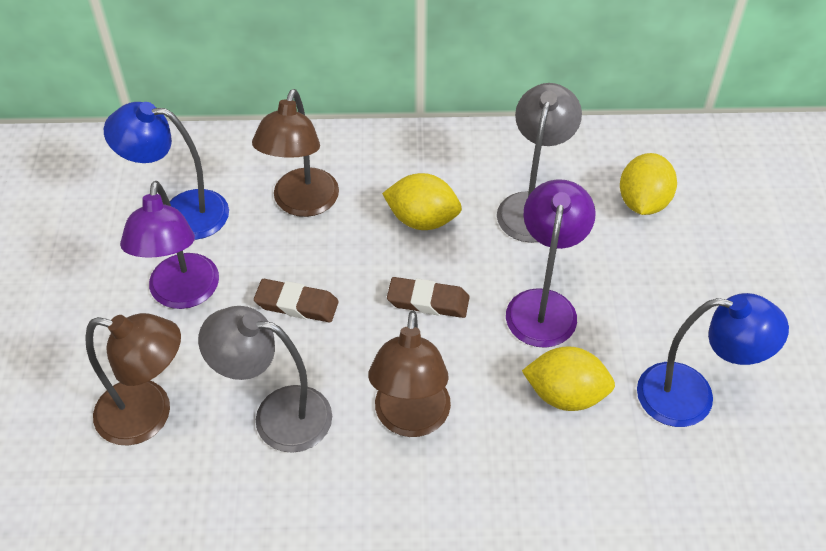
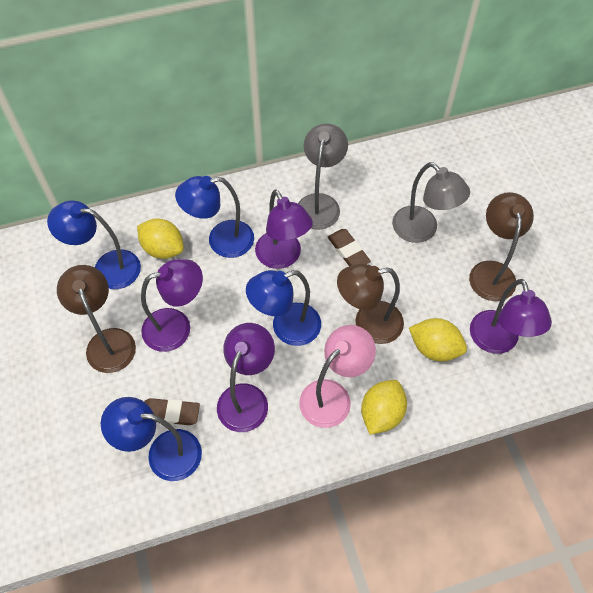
blue lamp: 2 -> 4
pink lamp: 0 -> 1
purple lamp: 2 -> 4

